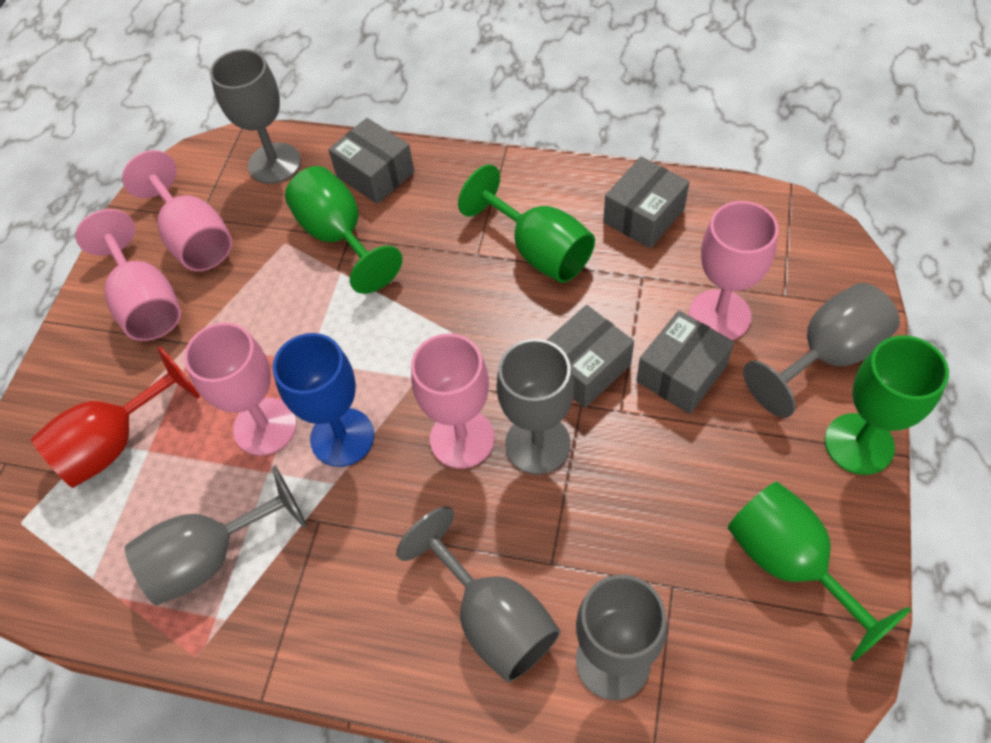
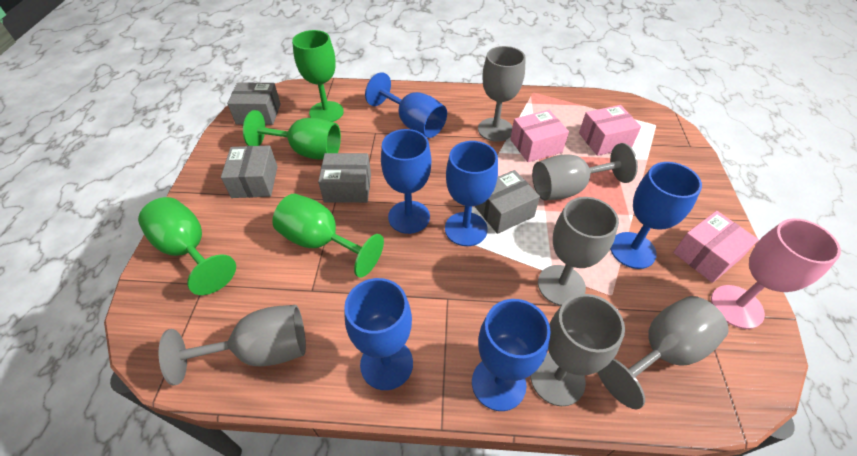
blue goblet: 1 -> 6
pink box: 0 -> 3
pink goblet: 5 -> 1
red goblet: 1 -> 0

